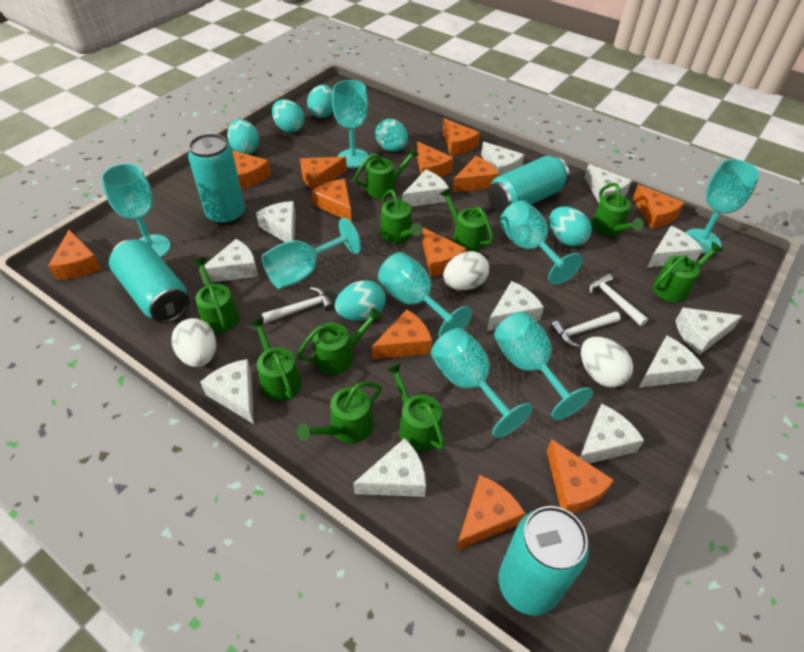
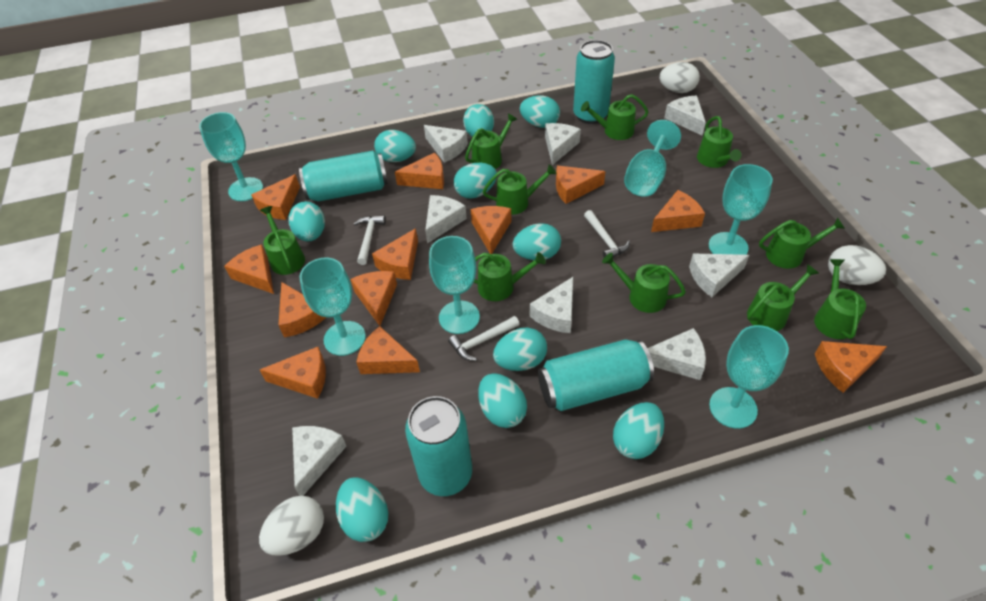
turquoise egg: 6 -> 10
turquoise goblet: 8 -> 6
white cheese: 12 -> 8

